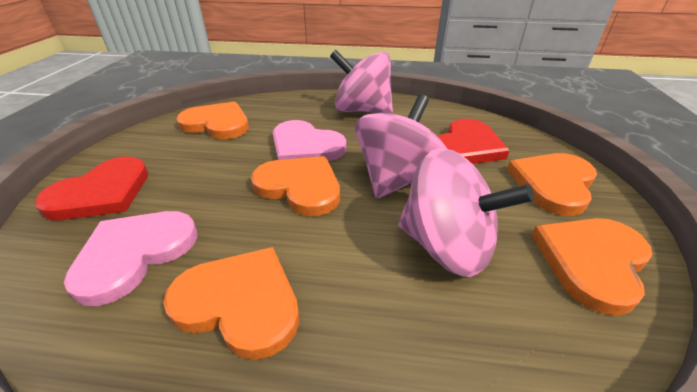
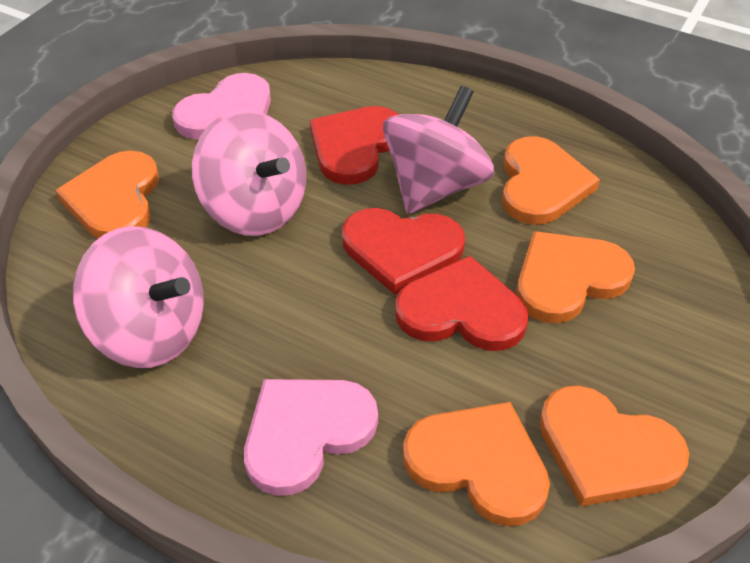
red heart: 2 -> 3

